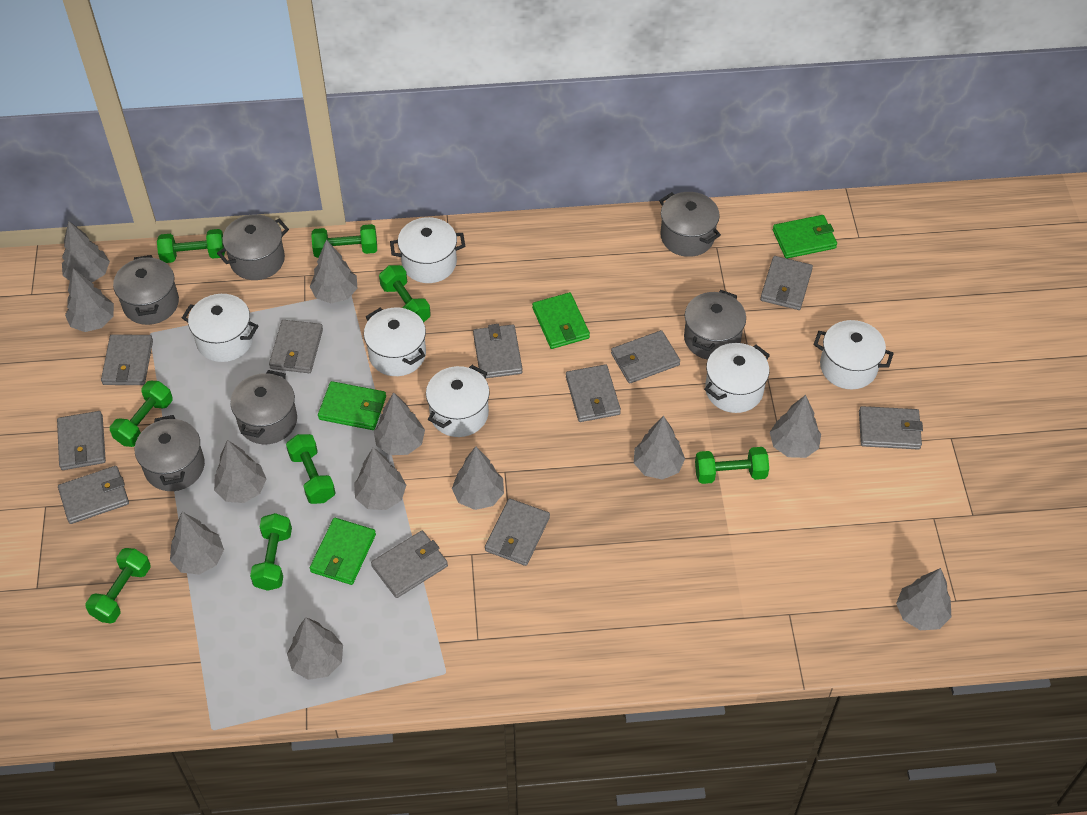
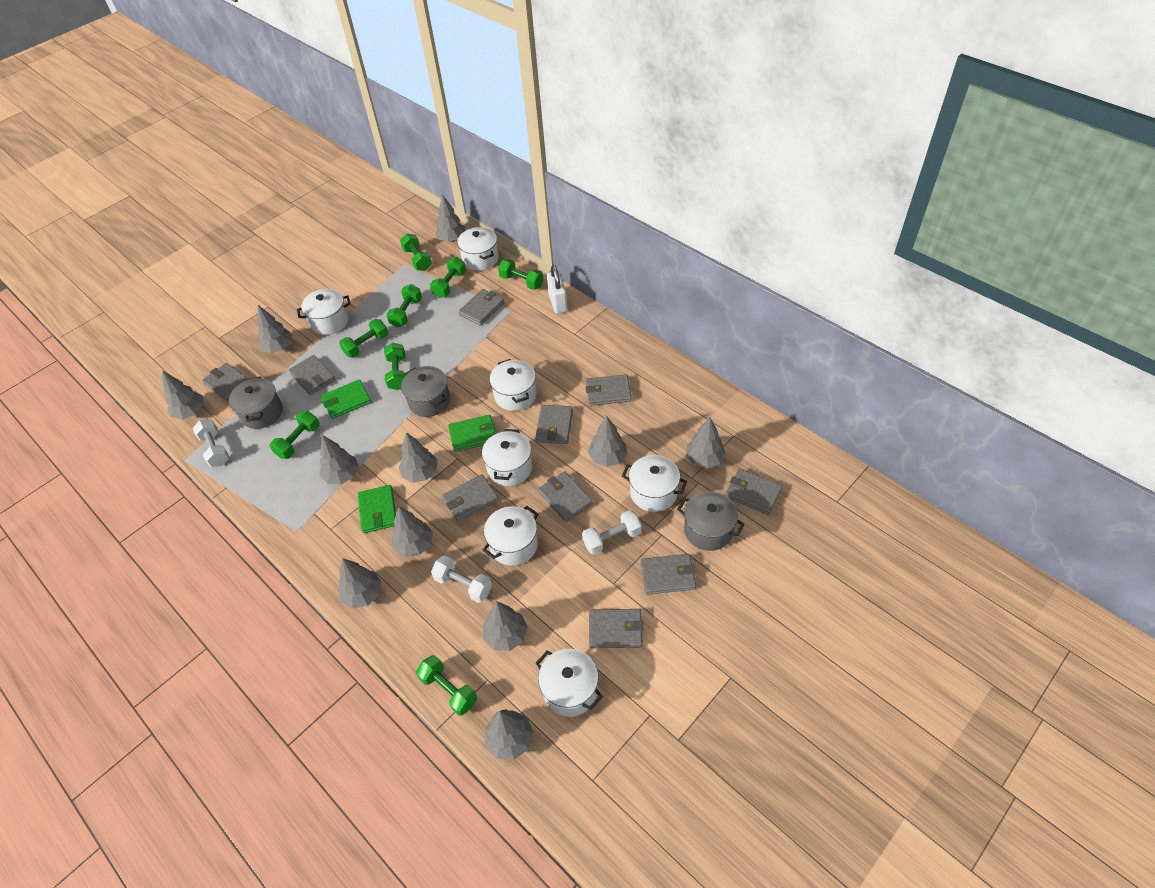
green wallet: 4 -> 3
grey pot: 6 -> 3
grey tree: 12 -> 11
grey wallet: 11 -> 10
white dumbbell: 0 -> 3
white padlock: 0 -> 1
white pot: 6 -> 7

